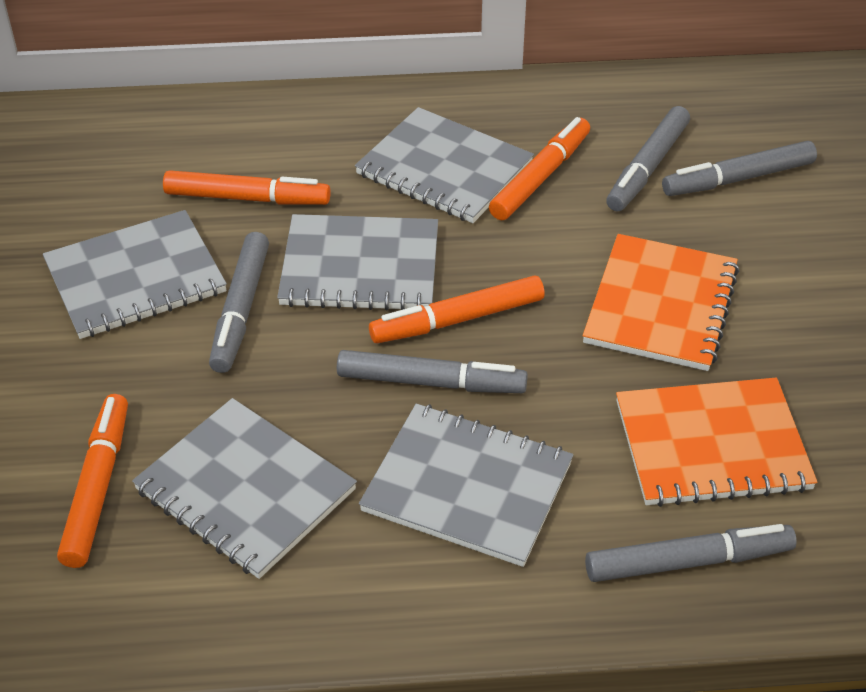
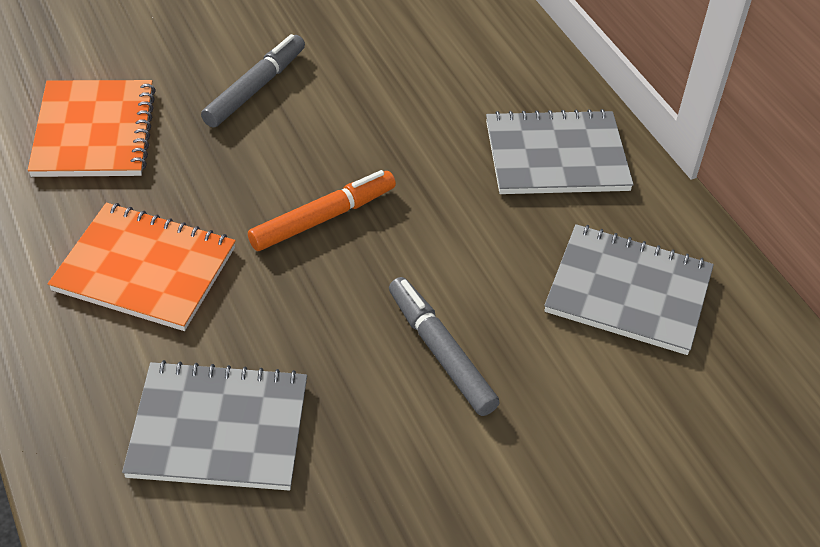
grey marker: 5 -> 2
grey notebook: 5 -> 3
orange marker: 4 -> 1

